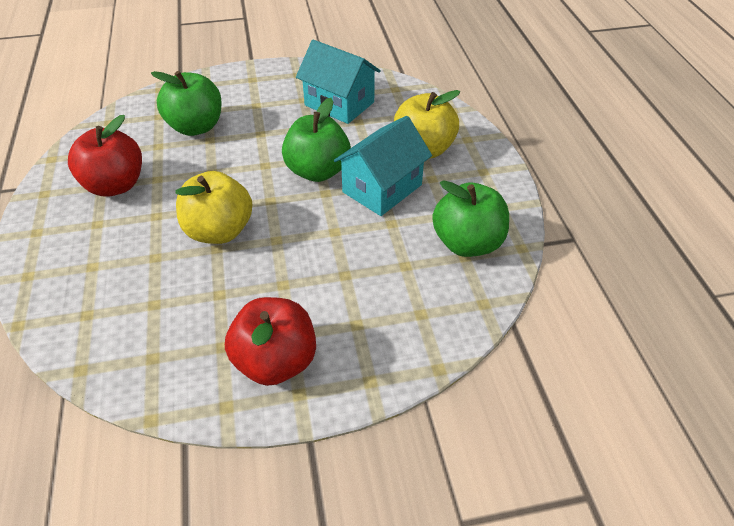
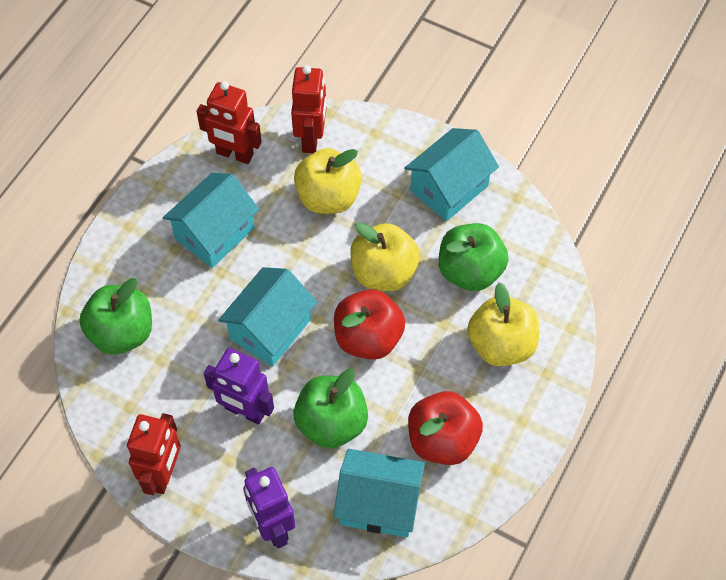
purple robot: 0 -> 2
red robot: 0 -> 3
turquoise house: 2 -> 4
yellow apple: 2 -> 3

